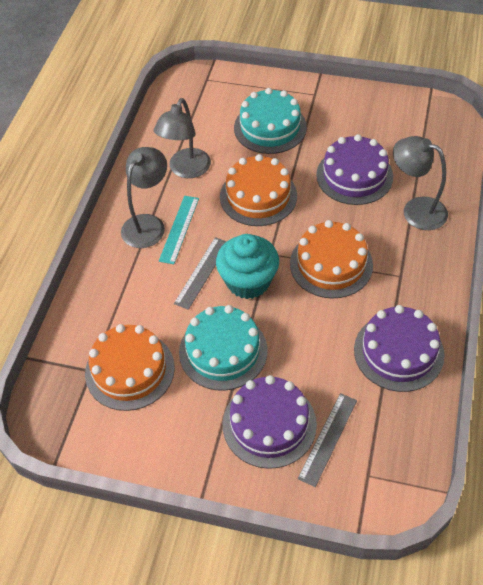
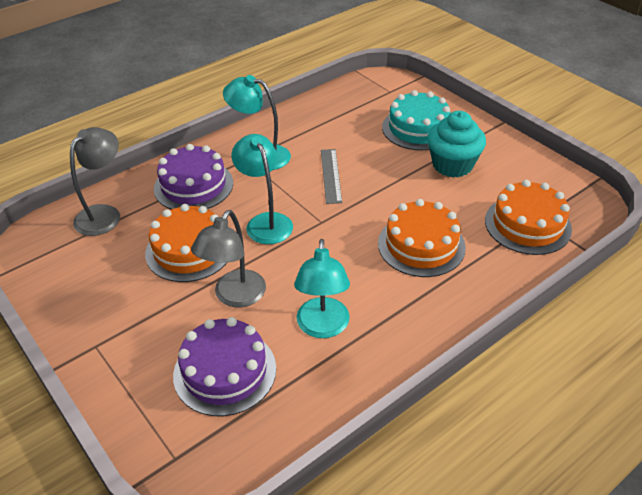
grey lamp: 3 -> 2
grey ruler: 2 -> 1
purple cake: 3 -> 2
turquoise cake: 2 -> 1
turquoise lamp: 0 -> 3
turquoise ruler: 1 -> 0

